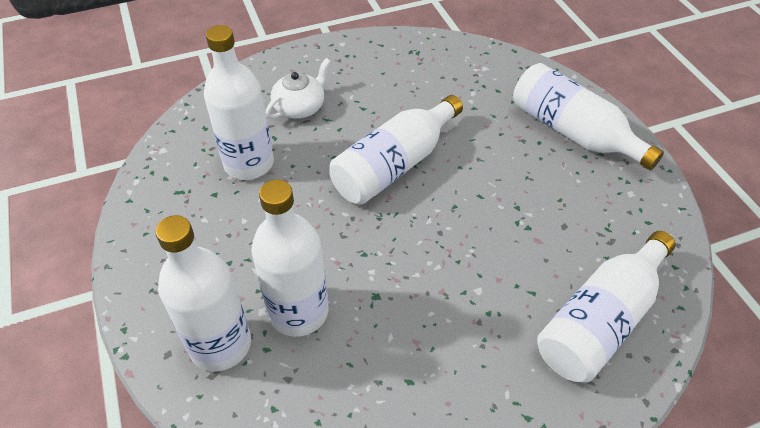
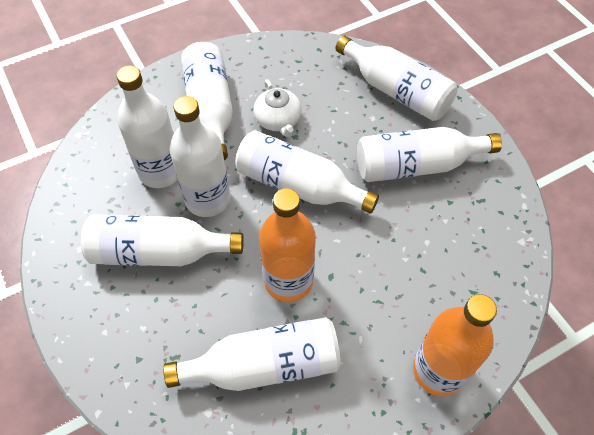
orange bottle: 0 -> 2
white bottle: 6 -> 8

